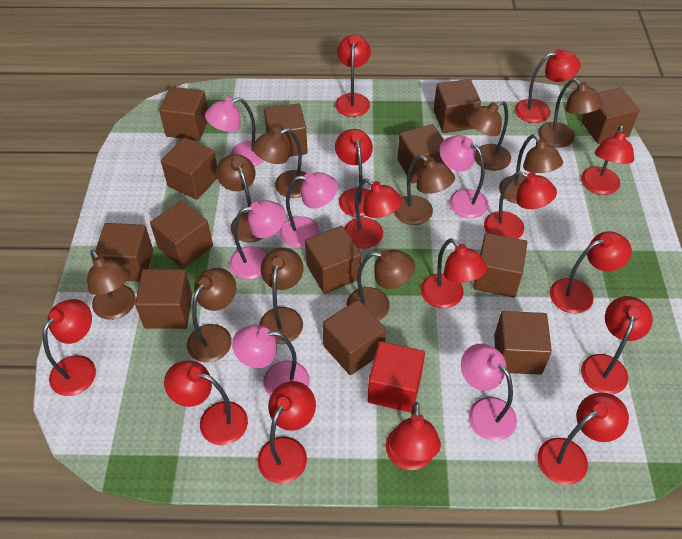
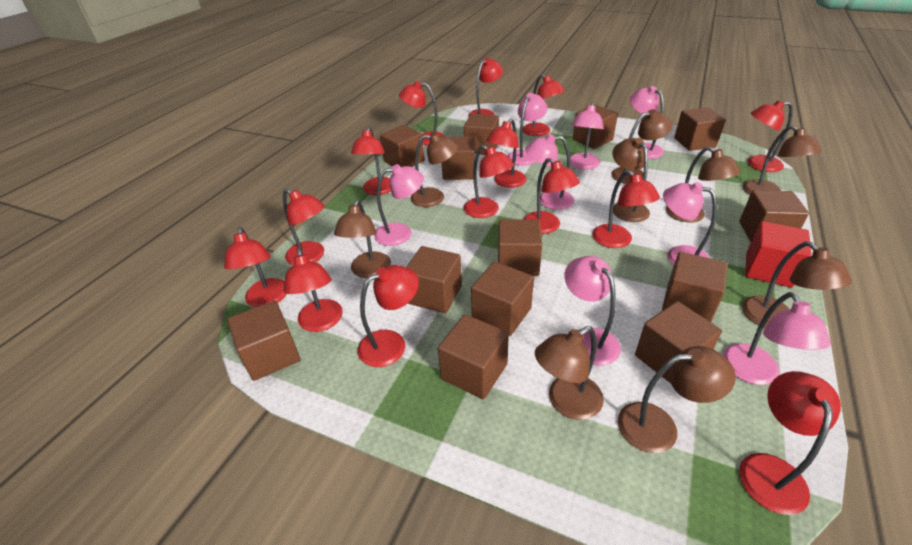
brown lamp: 10 -> 9
pink lamp: 6 -> 8

